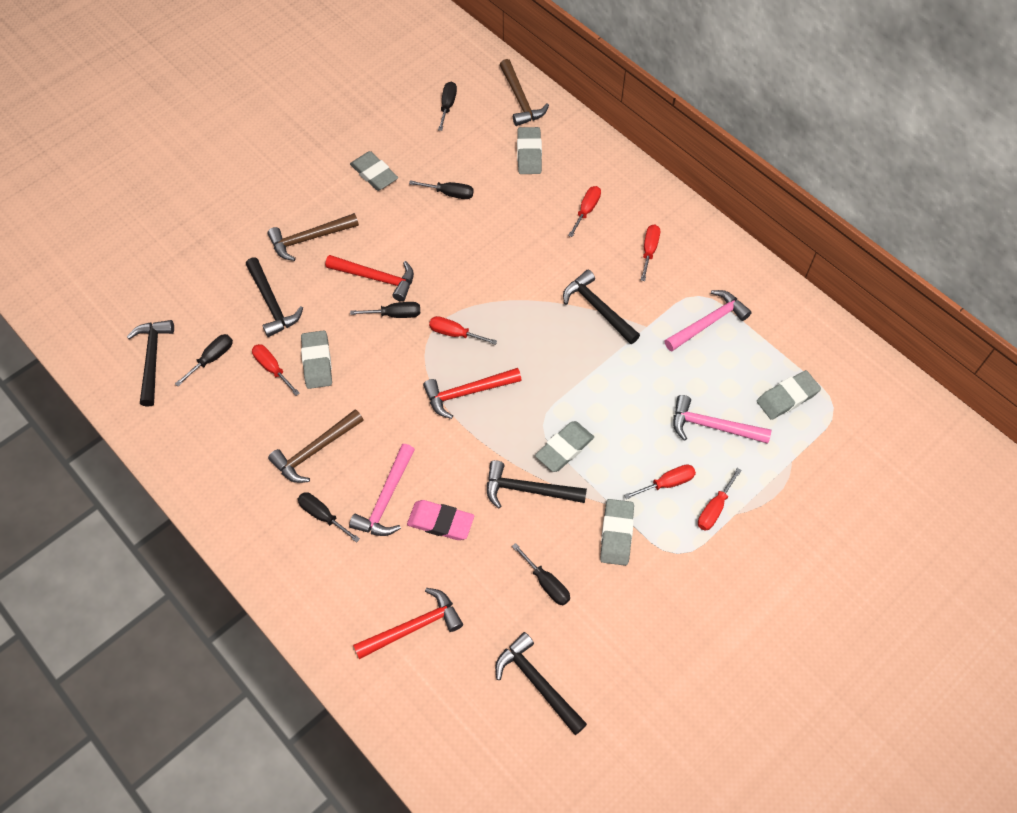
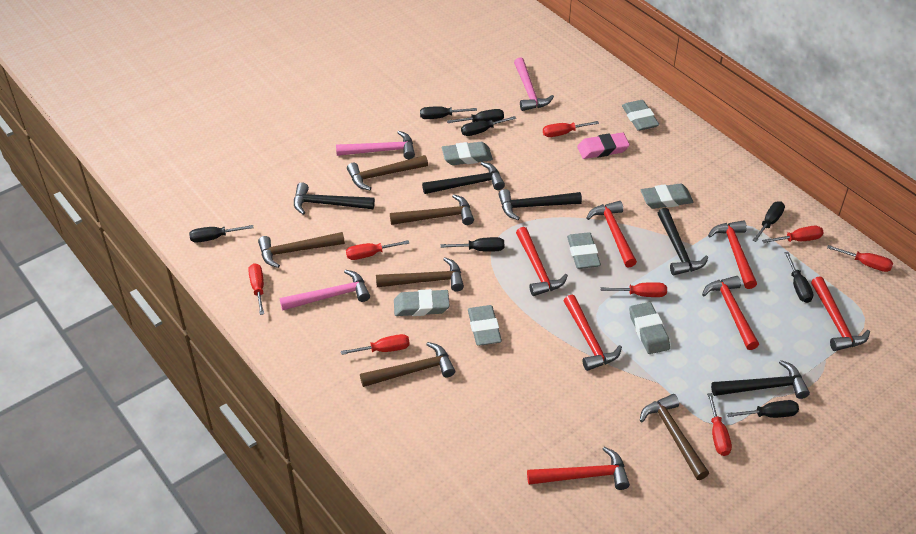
black screwdriver: 6 -> 8
brown hammer: 3 -> 6
grey eraser: 6 -> 7
red hammer: 3 -> 7
red screwdriver: 6 -> 8

